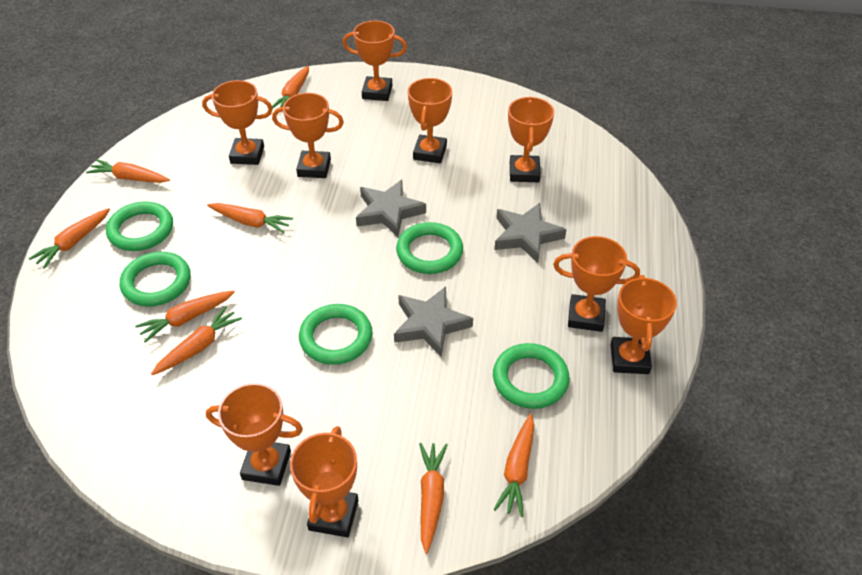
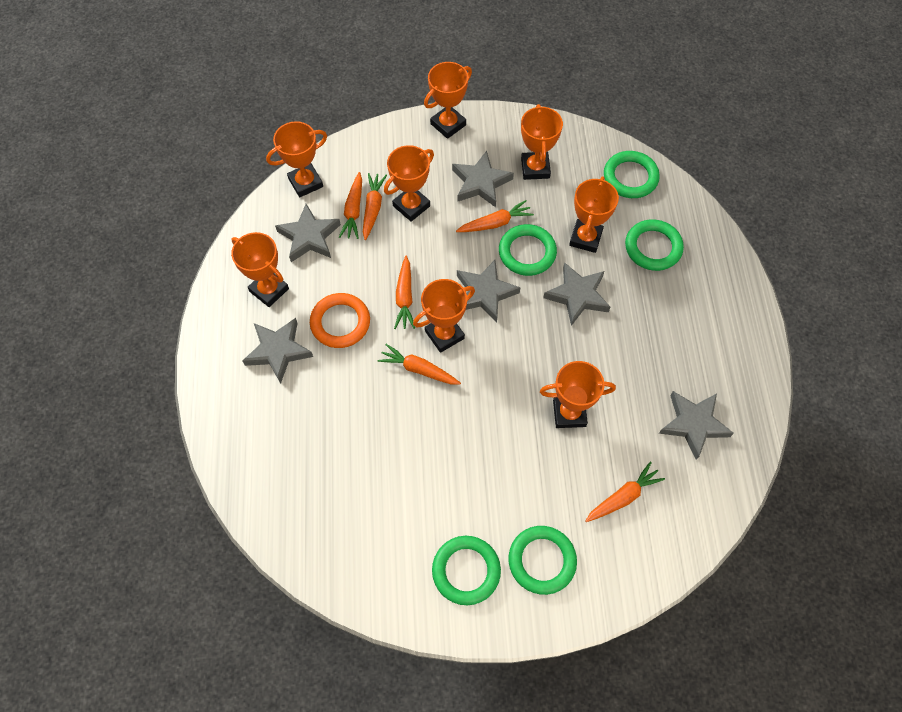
grey star: 3 -> 6
orange carrot: 8 -> 6
orange ring: 0 -> 1
orange trophy: 9 -> 8

